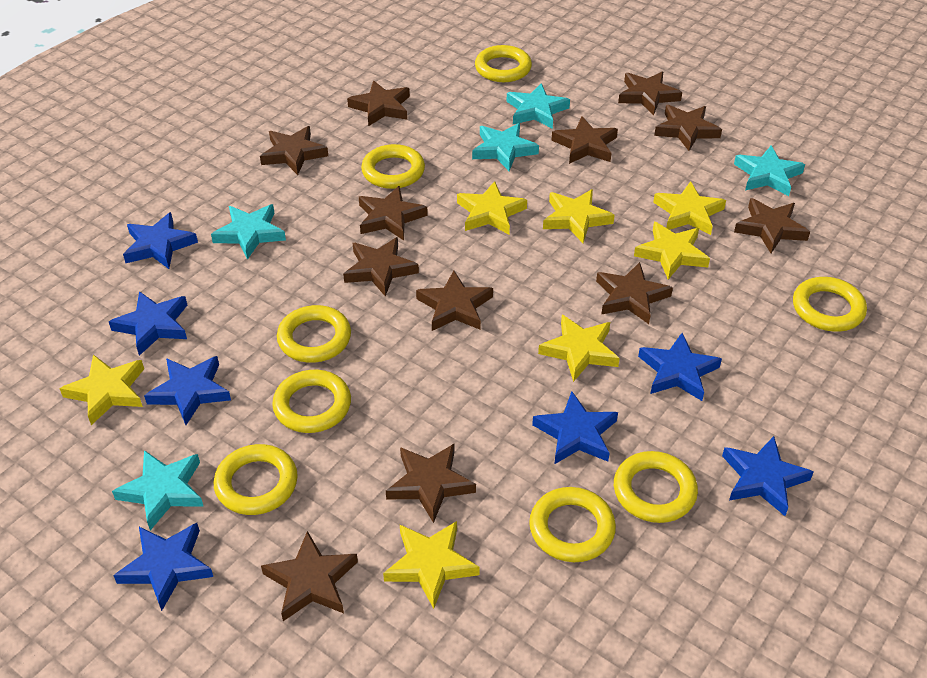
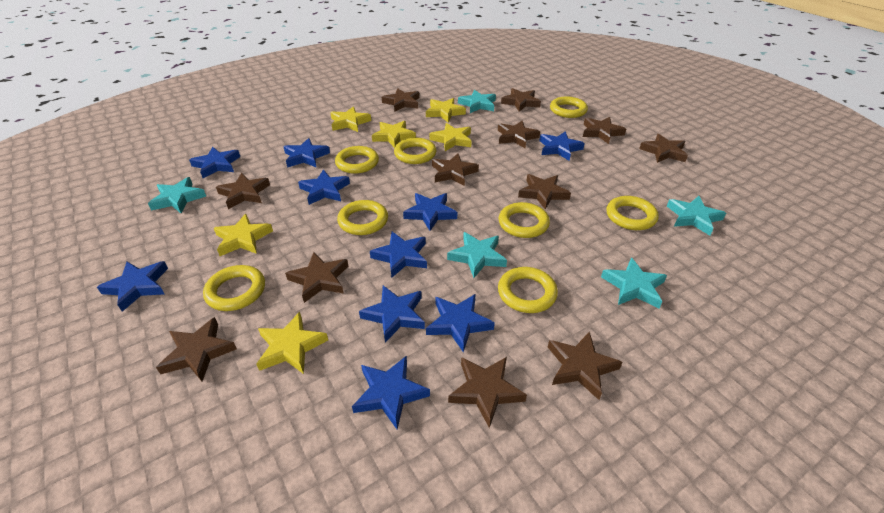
blue star: 7 -> 10
yellow star: 7 -> 6

